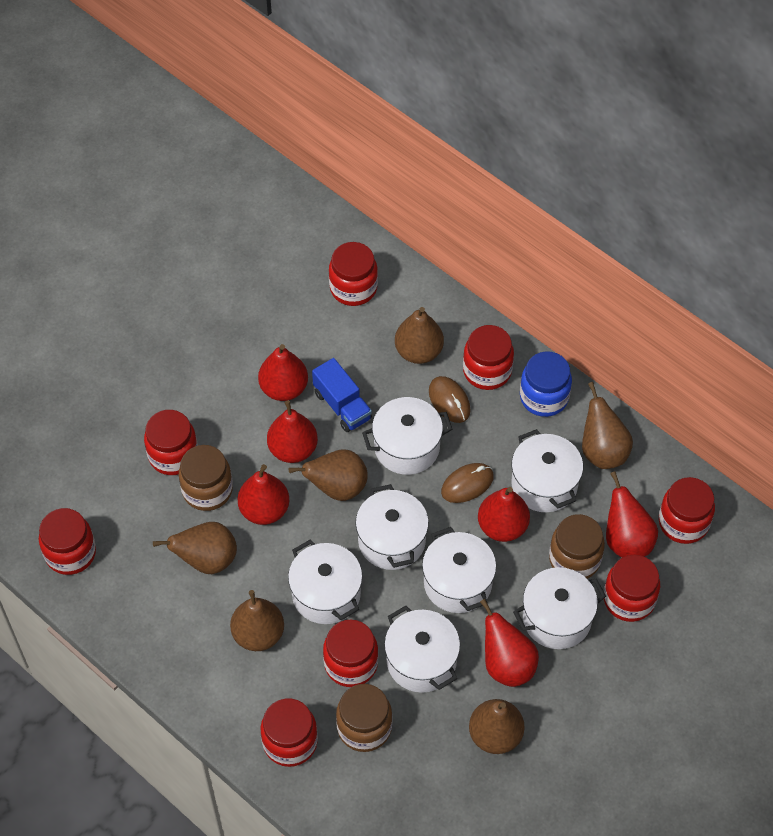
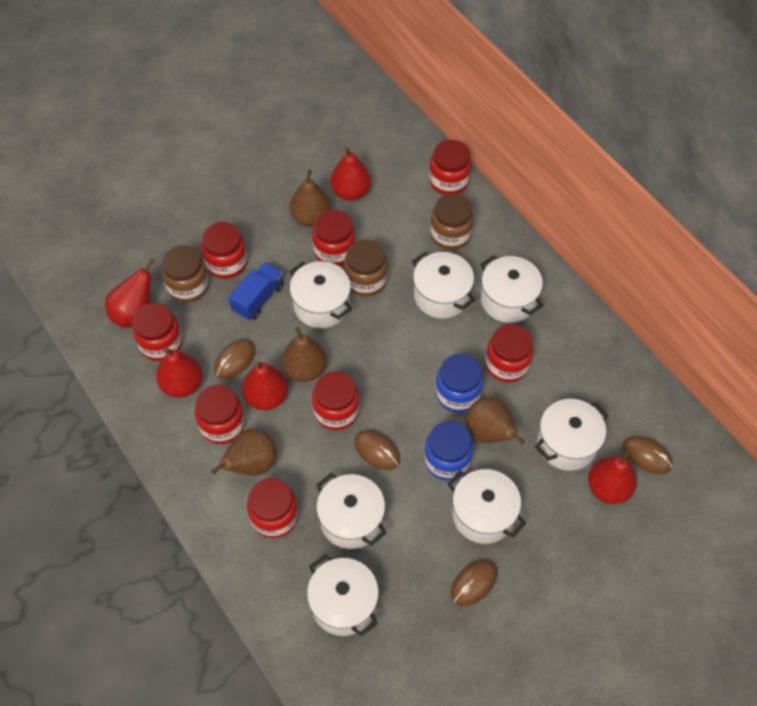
blue jar: 1 -> 2
brown mouse: 2 -> 4
brown pear: 6 -> 4
red pear: 6 -> 5

